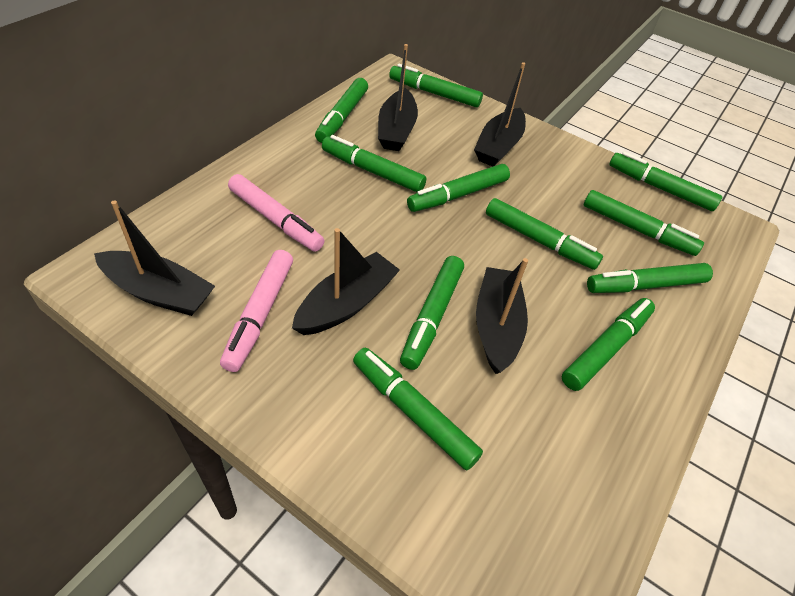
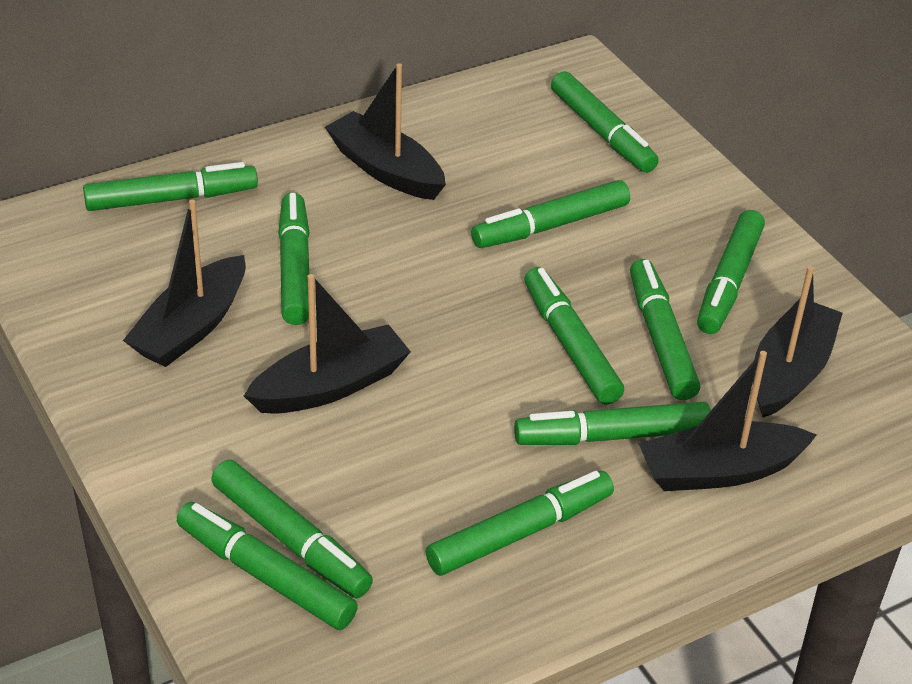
pink marker: 2 -> 0

